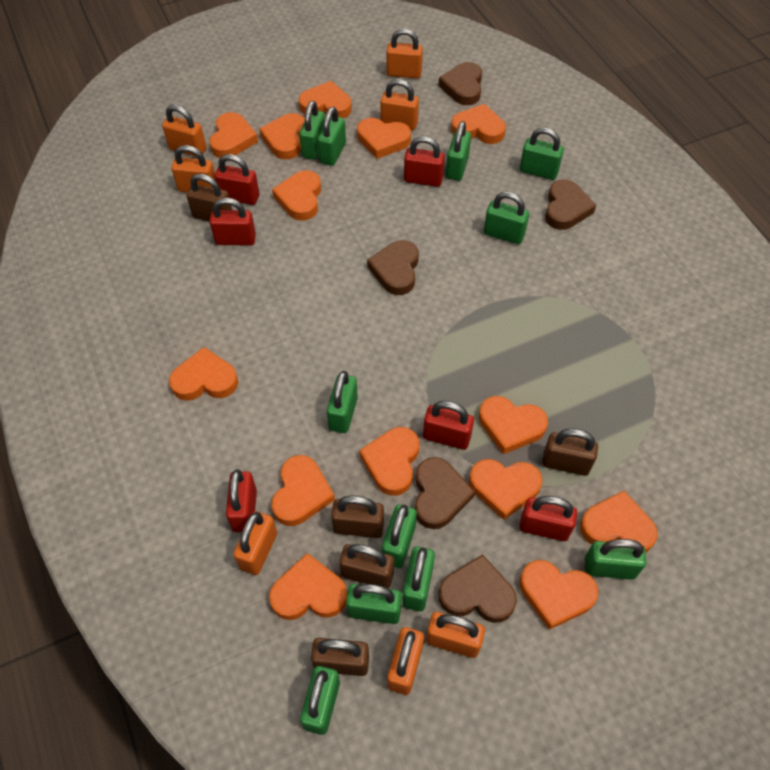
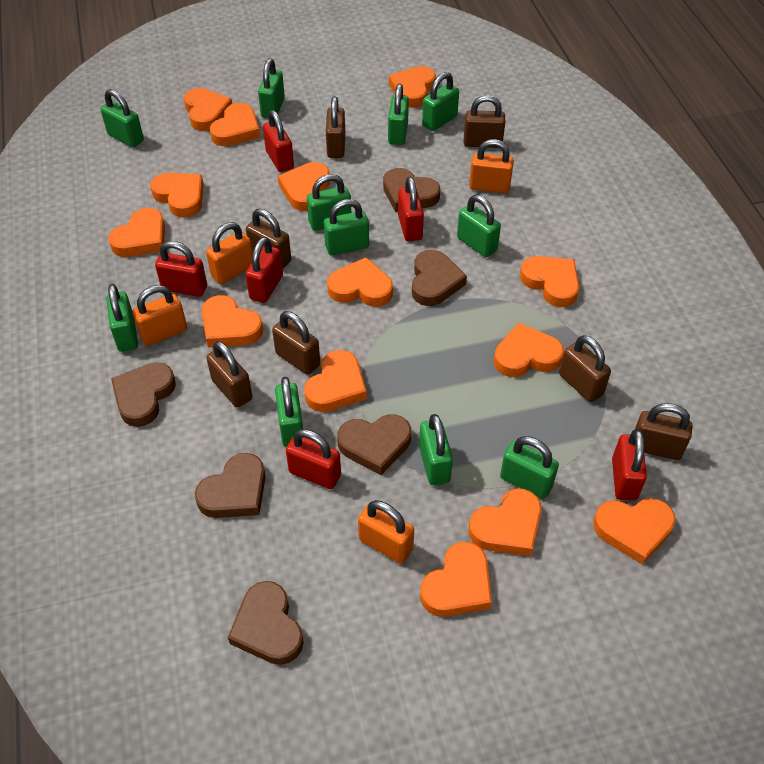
brown heart: 5 -> 6
brown padlock: 5 -> 7
orange padlock: 7 -> 4

